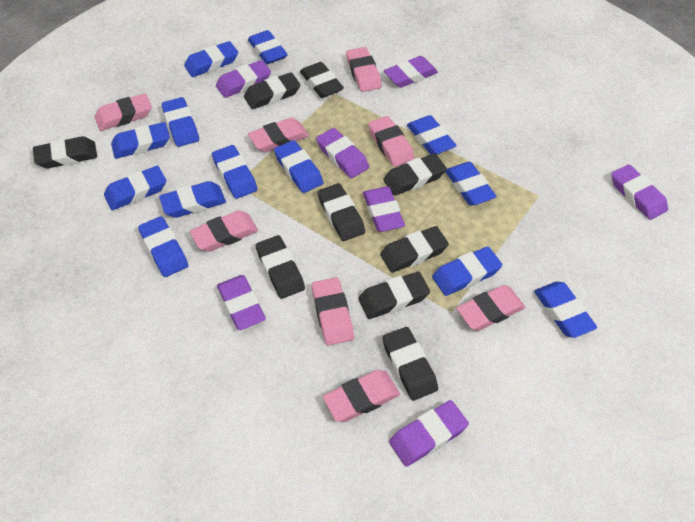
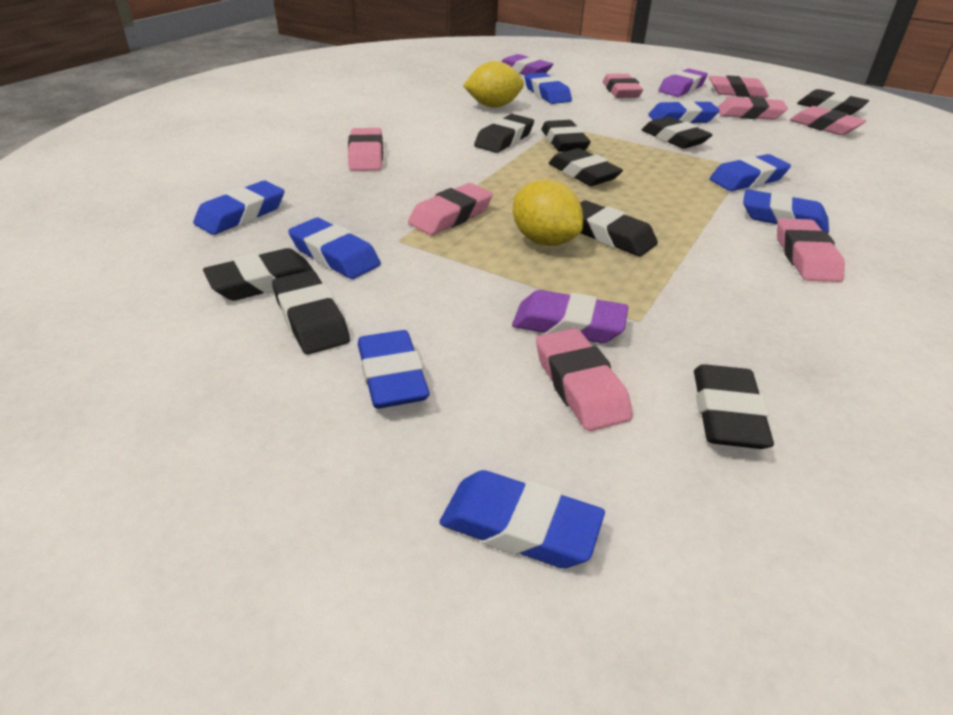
blue eraser: 13 -> 8
purple eraser: 7 -> 3
yellow lemon: 0 -> 2

